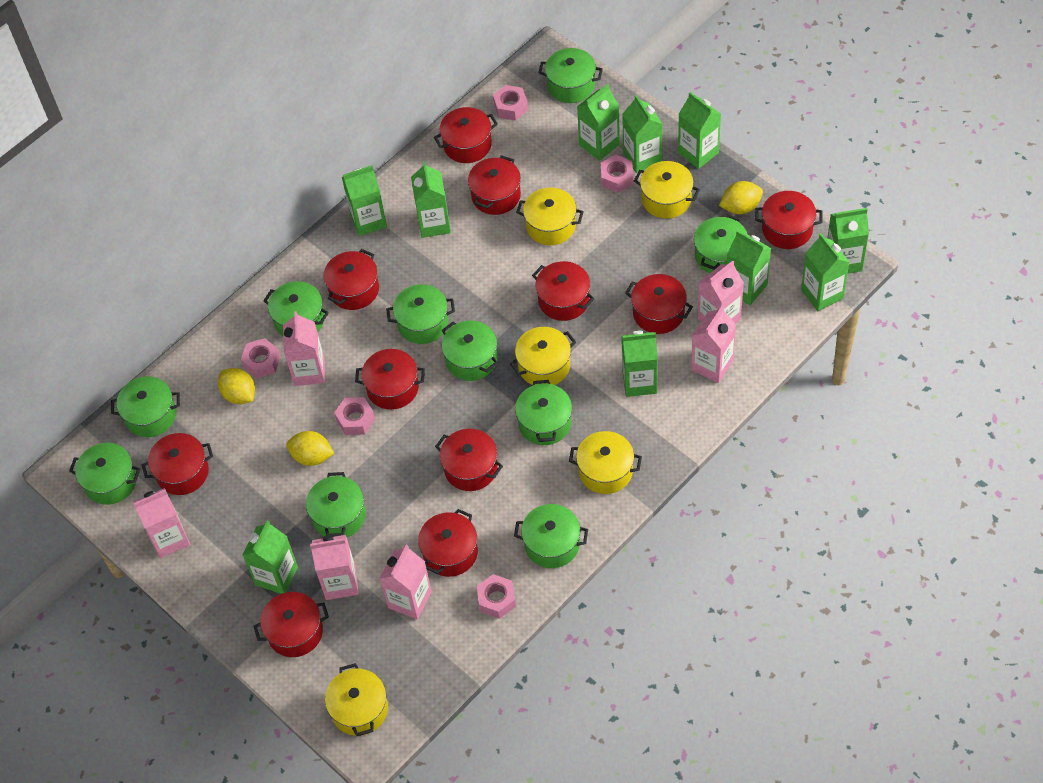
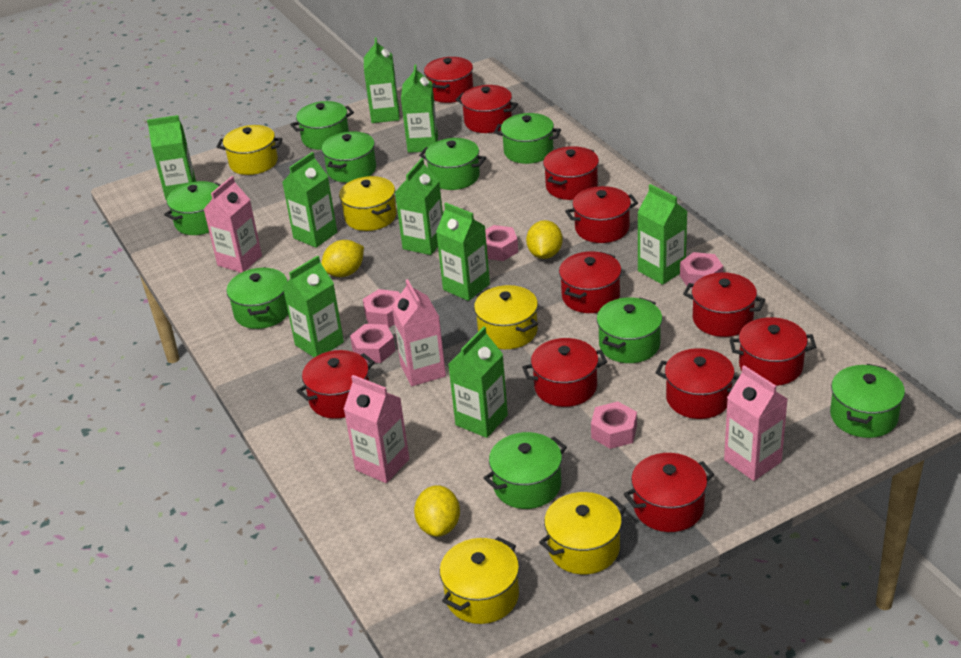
green carton: 10 -> 9
green pot: 10 -> 9
pink carton: 6 -> 4

